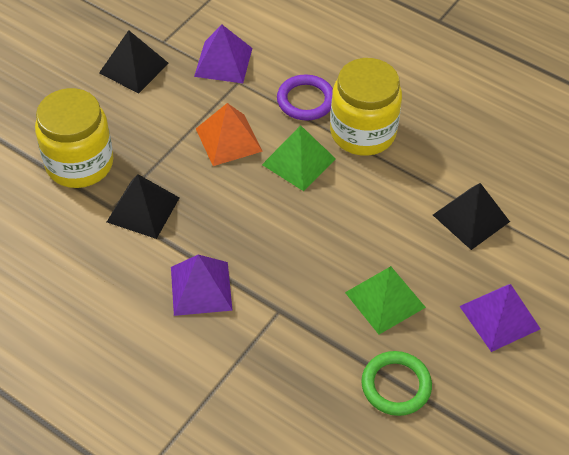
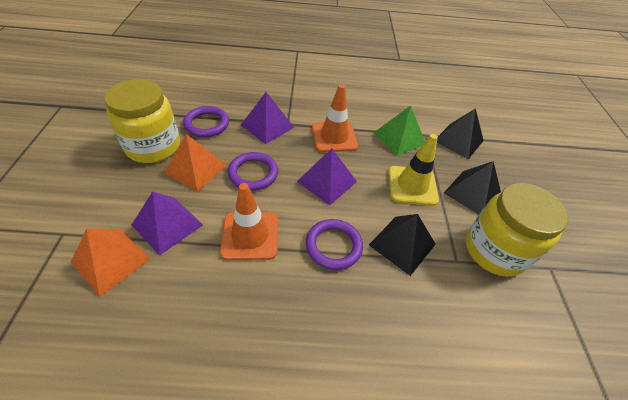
green pyramid: 2 -> 1
green ring: 1 -> 0
orange pyramid: 1 -> 2
orange traffic cone: 0 -> 2
purple ring: 1 -> 3
yellow traffic cone: 0 -> 1

